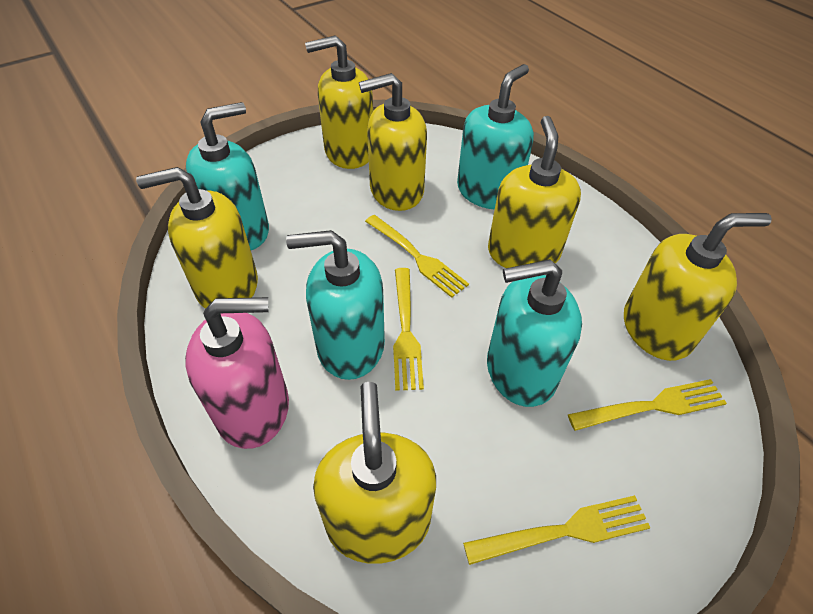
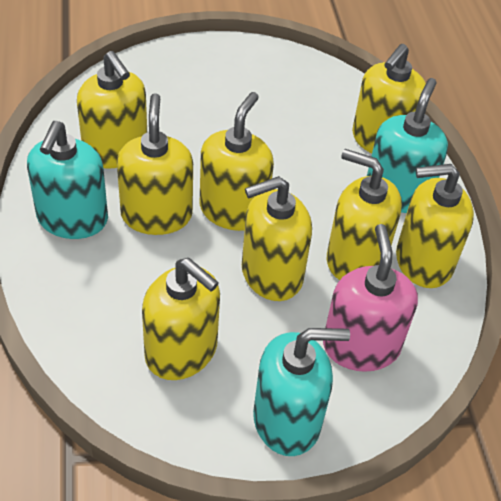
turquoise soap dispenser: 4 -> 3
yellow fork: 4 -> 0
yellow soap dispenser: 6 -> 8

